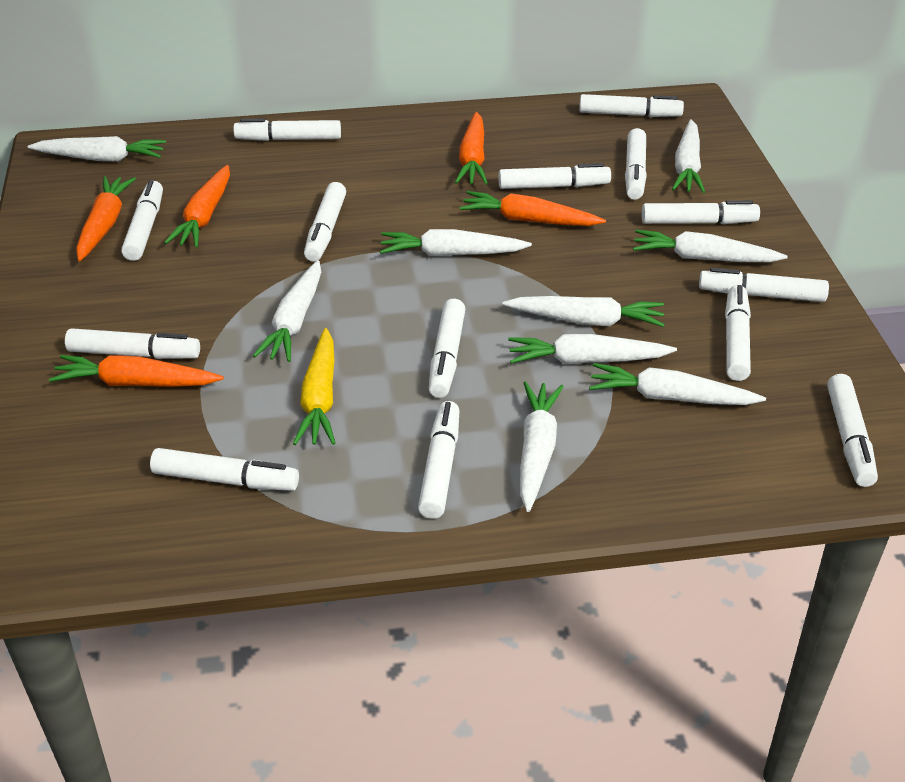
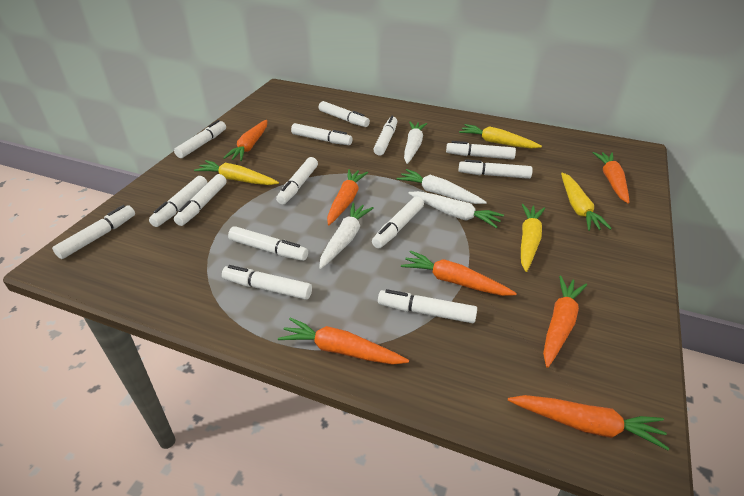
orange carrot: 5 -> 7
white carrot: 9 -> 4
yellow carrot: 1 -> 4

